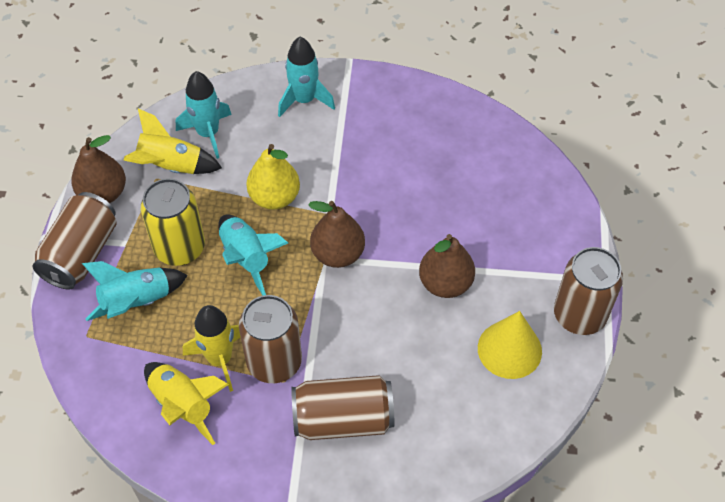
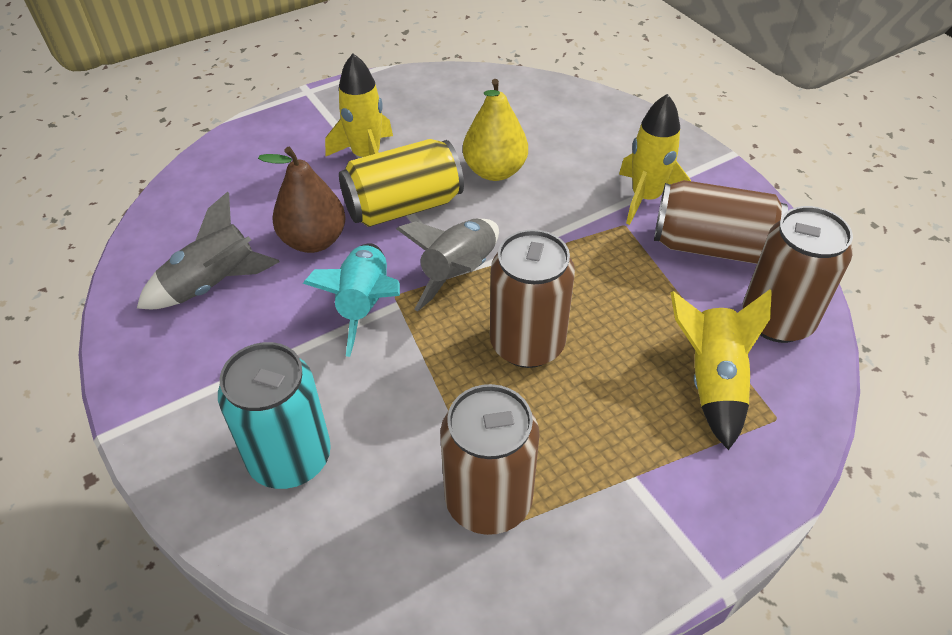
brown pear: 3 -> 1
grey rocket: 0 -> 2
turquoise can: 0 -> 1
turquoise rocket: 4 -> 1
yellow cone: 1 -> 0

